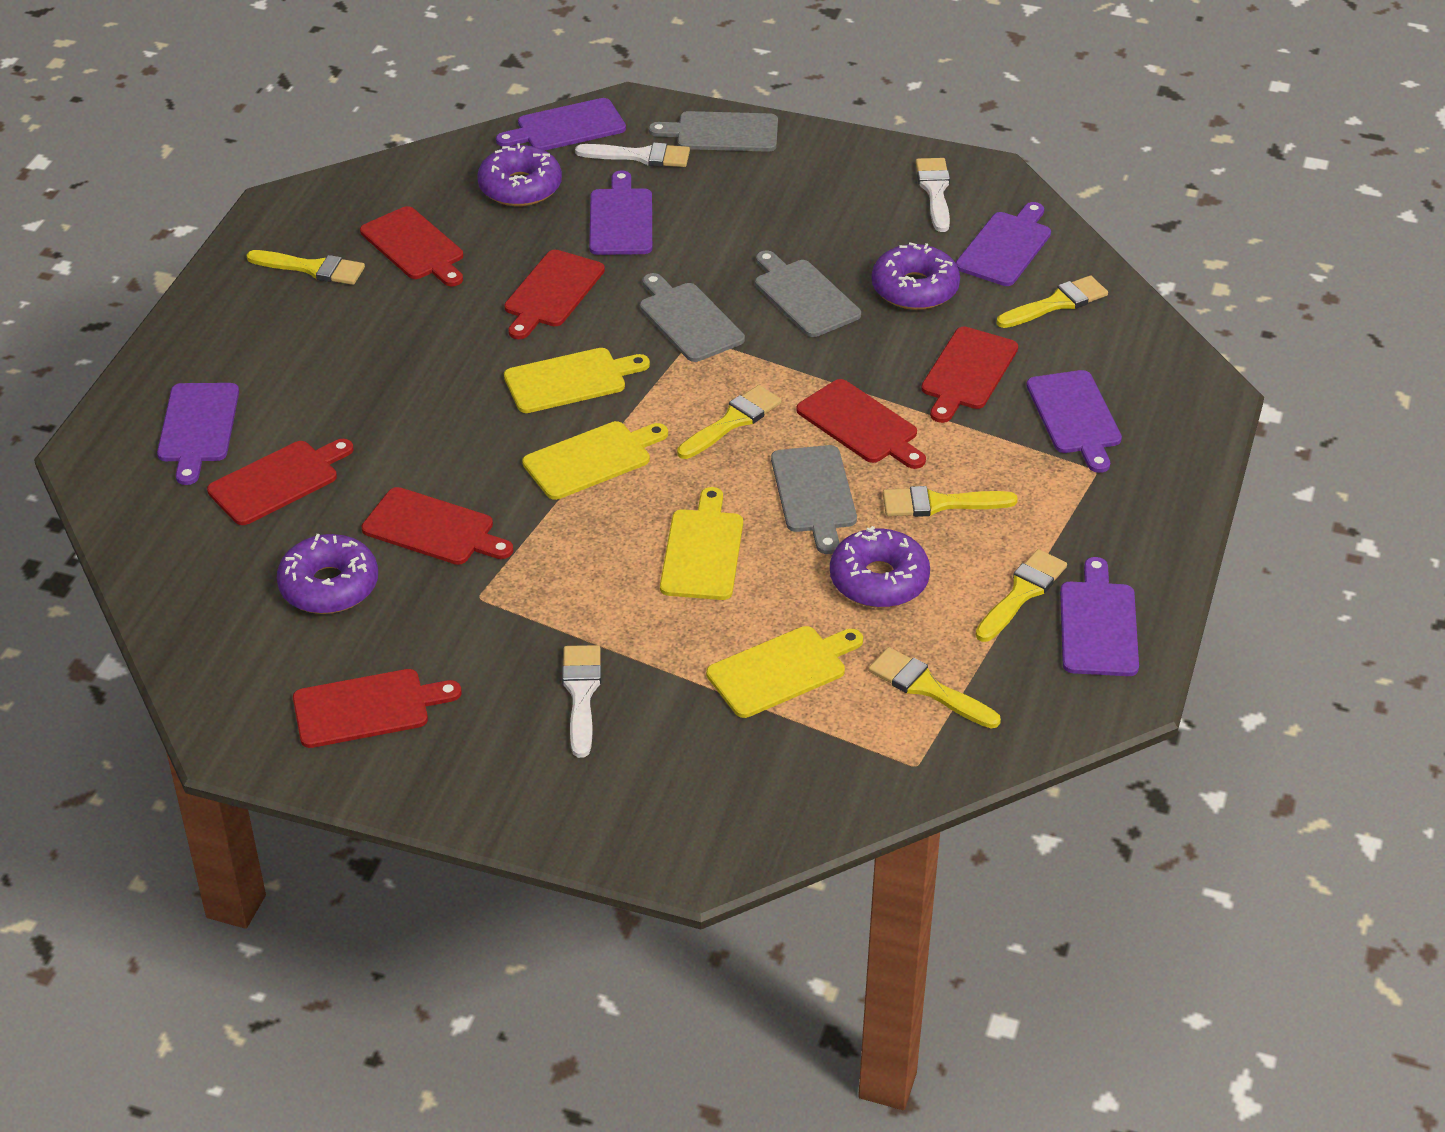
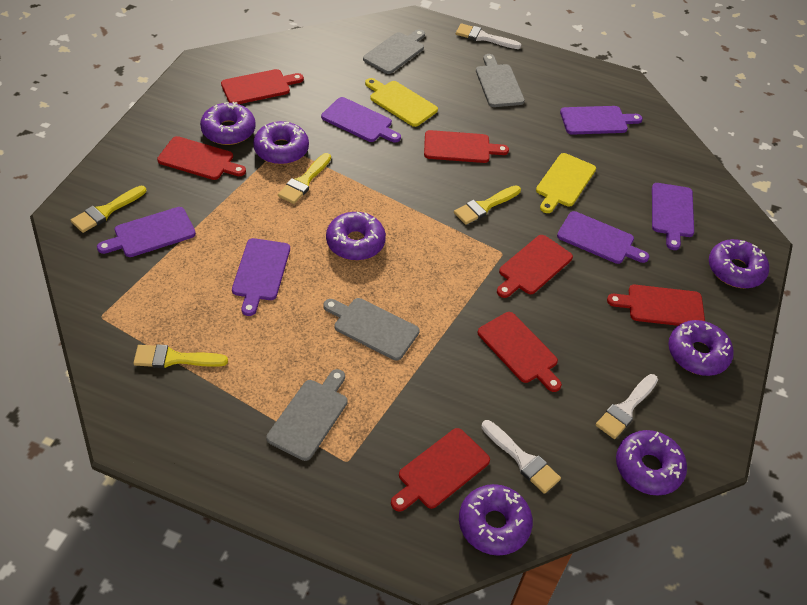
purple donut: 4 -> 7
yellow brush: 6 -> 4
yellow cutting board: 4 -> 2

